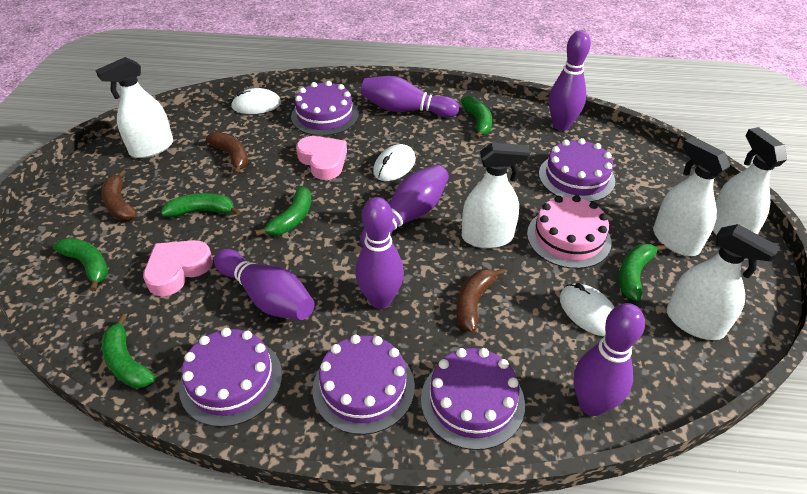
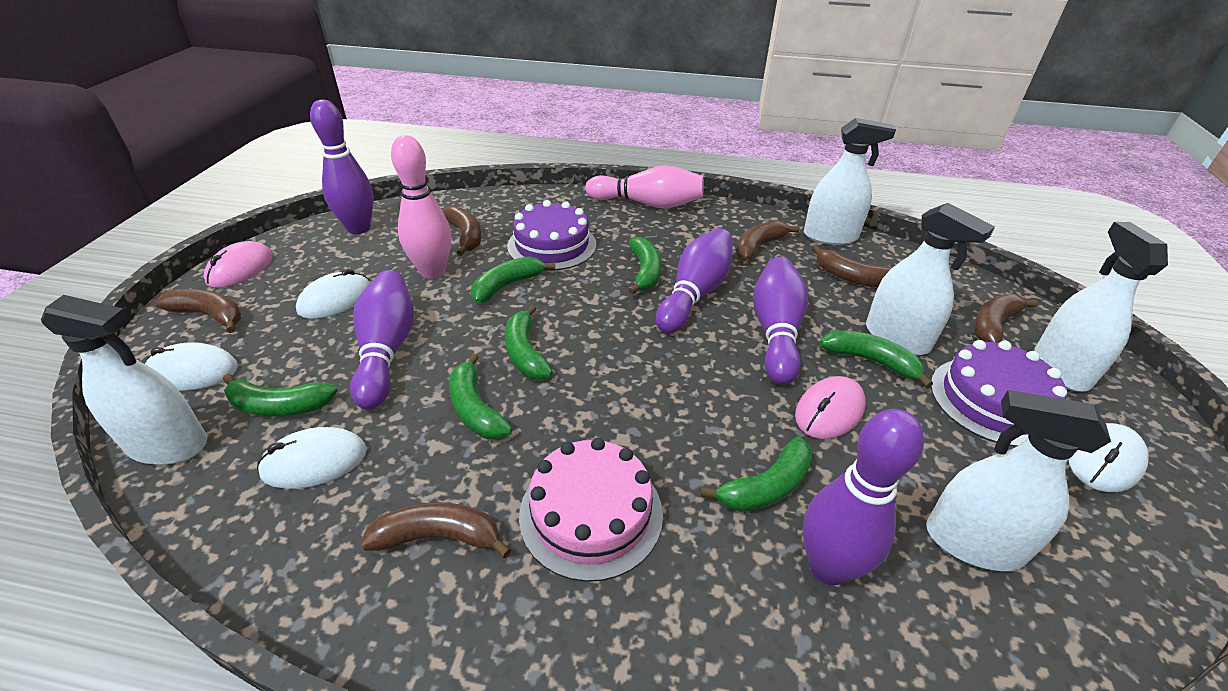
brown banana: 3 -> 6
green banana: 6 -> 7
pink bowling pin: 0 -> 2
pink heart: 2 -> 0
pink mouse: 0 -> 2
purple bowling pin: 6 -> 5
purple cake: 5 -> 2
white mouse: 3 -> 4

